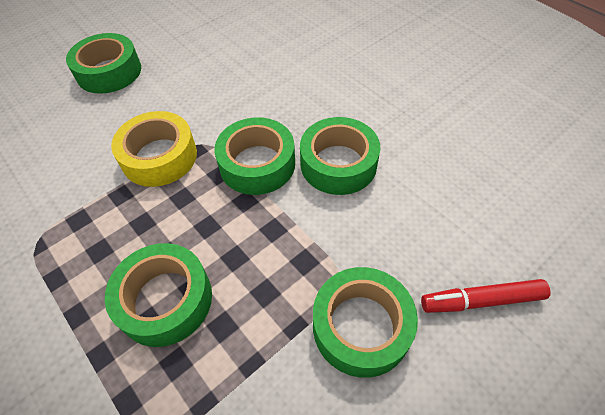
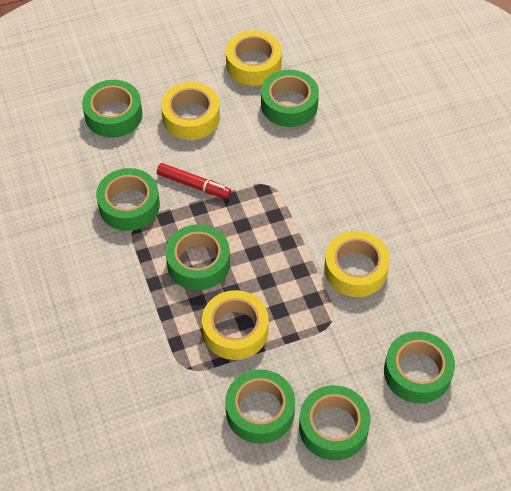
green tape: 5 -> 7
yellow tape: 1 -> 4

